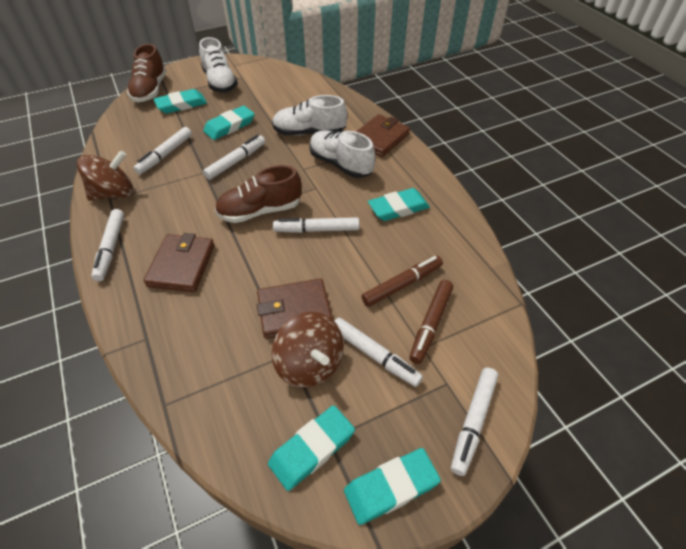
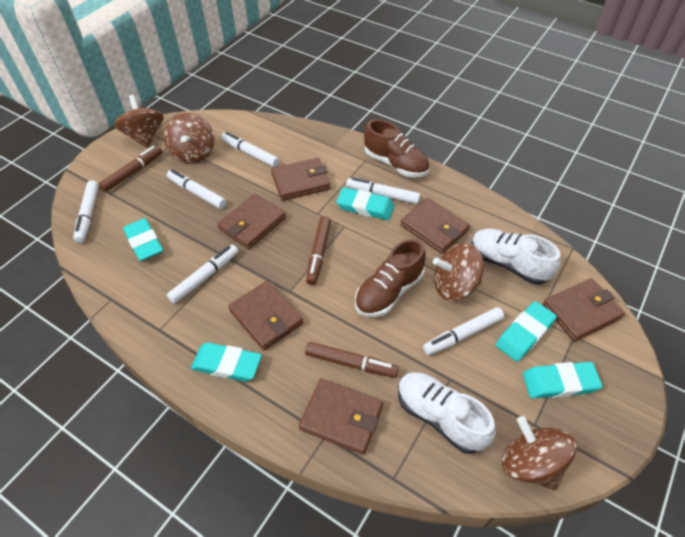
brown marker: 2 -> 3
brown spinning top: 2 -> 4
brown wallet: 3 -> 6
white shoe: 3 -> 2

